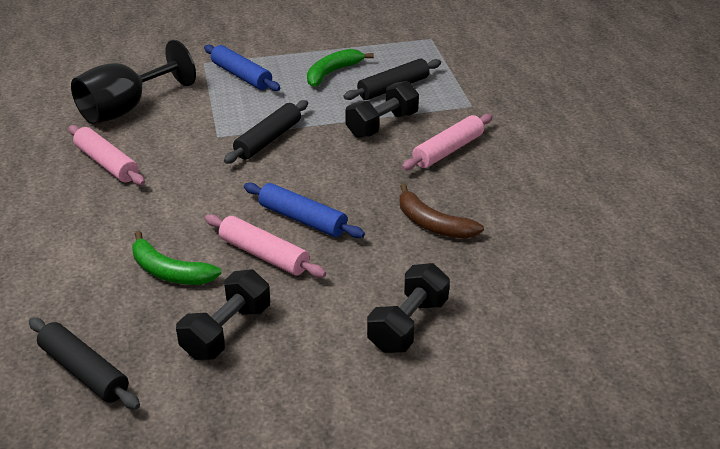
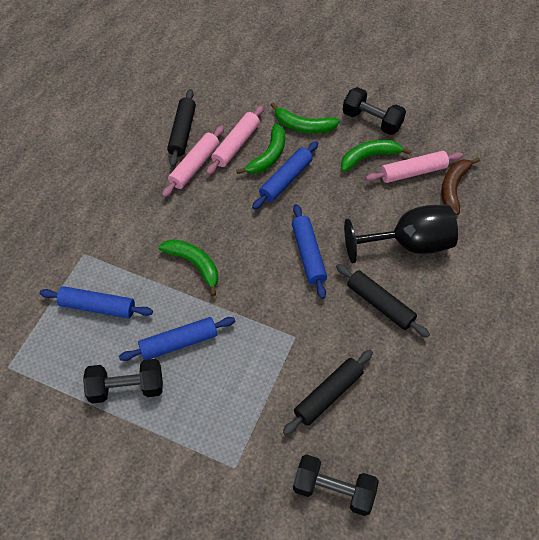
blue rolling pin: 2 -> 4
green banana: 2 -> 4

